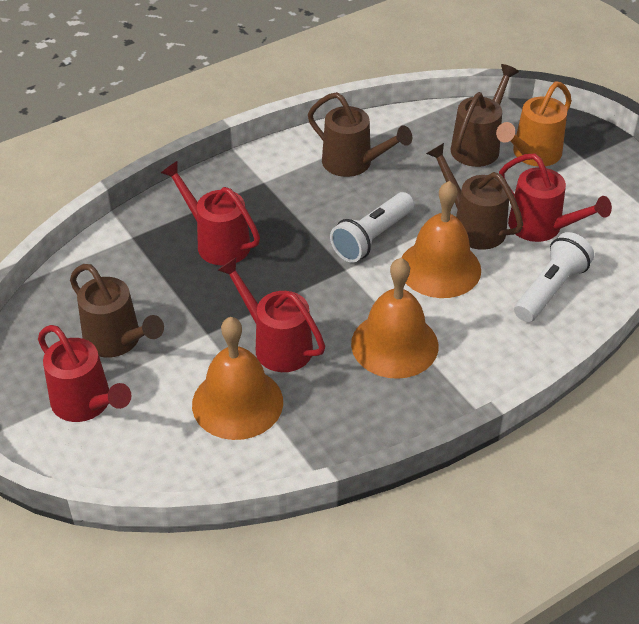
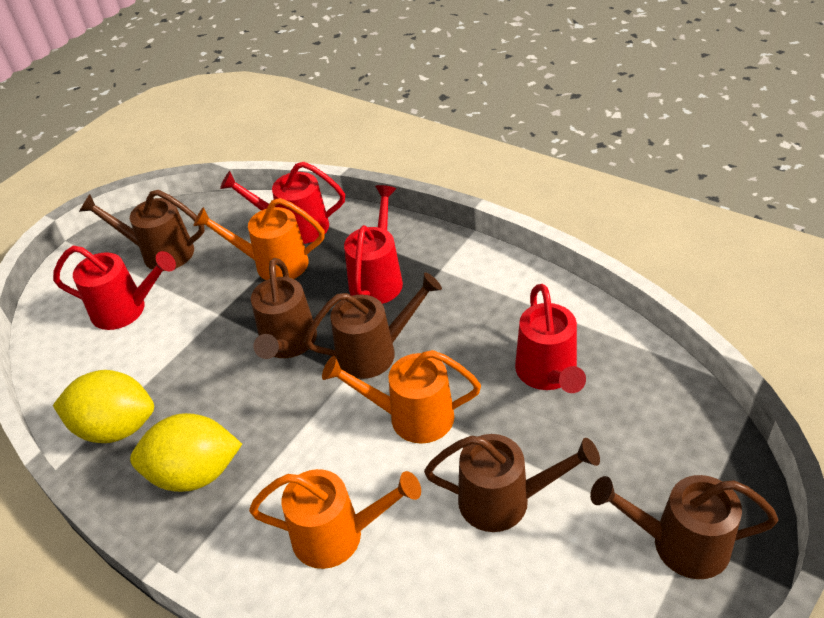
brown watering can: 4 -> 5
orange bell: 3 -> 0
orange watering can: 1 -> 3
white flashlight: 2 -> 0
yellow lemon: 0 -> 2

